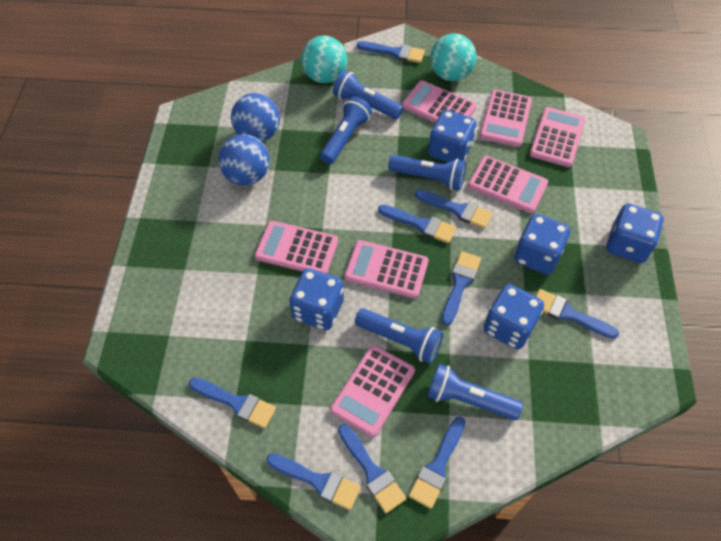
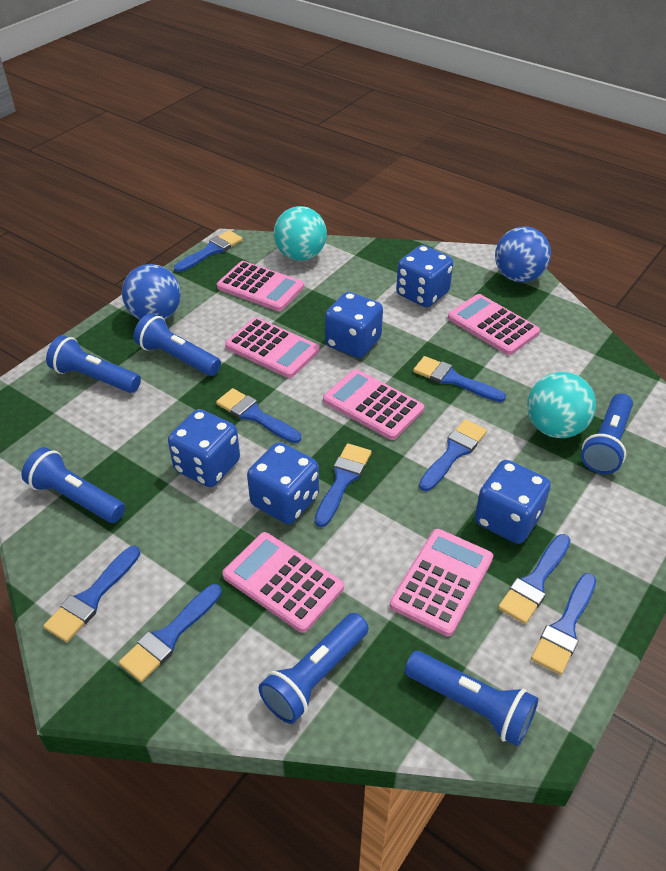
blue flashlight: 5 -> 6
pink calculator: 7 -> 6

